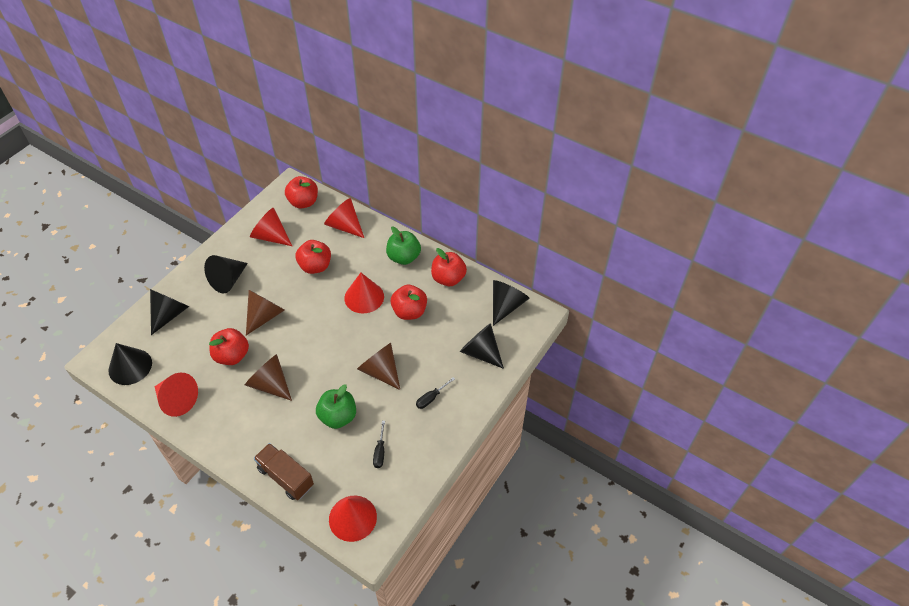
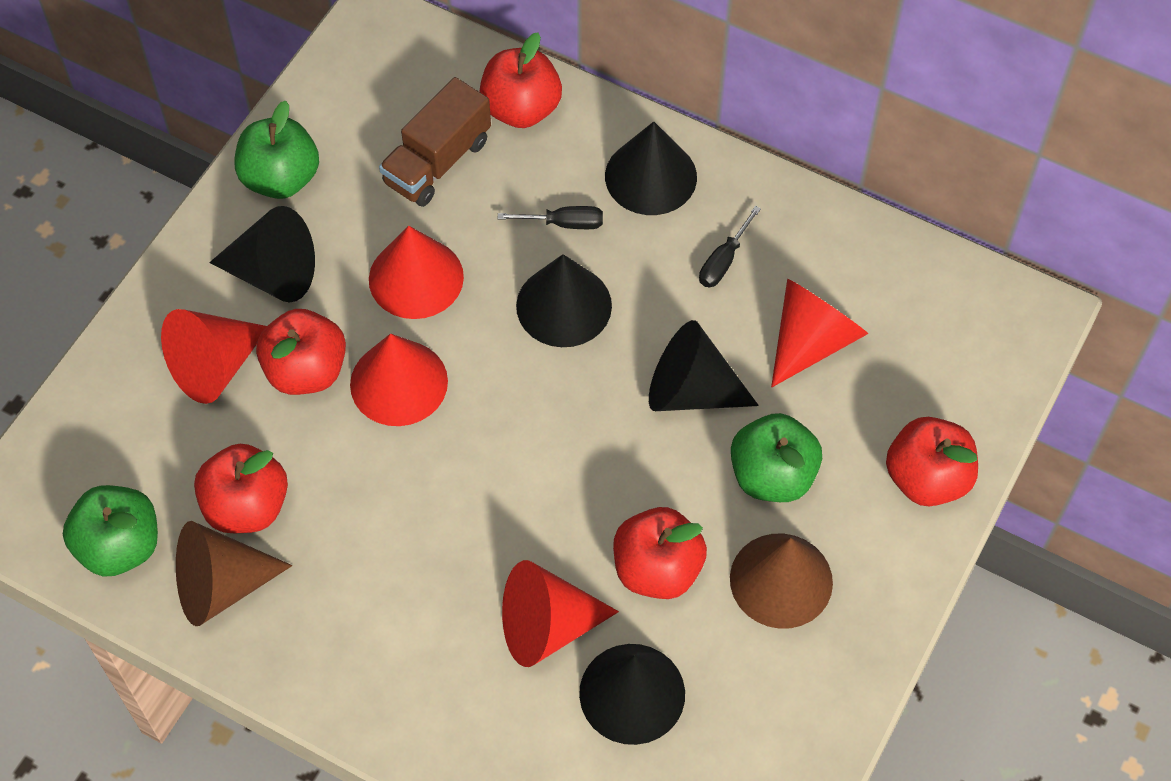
brown cone: 3 -> 2
green apple: 2 -> 3

